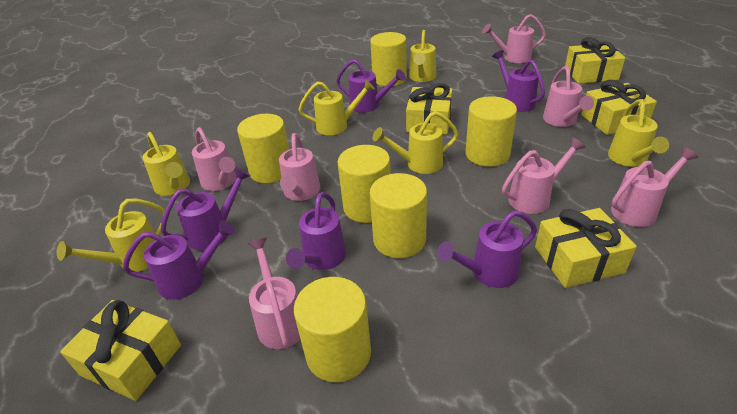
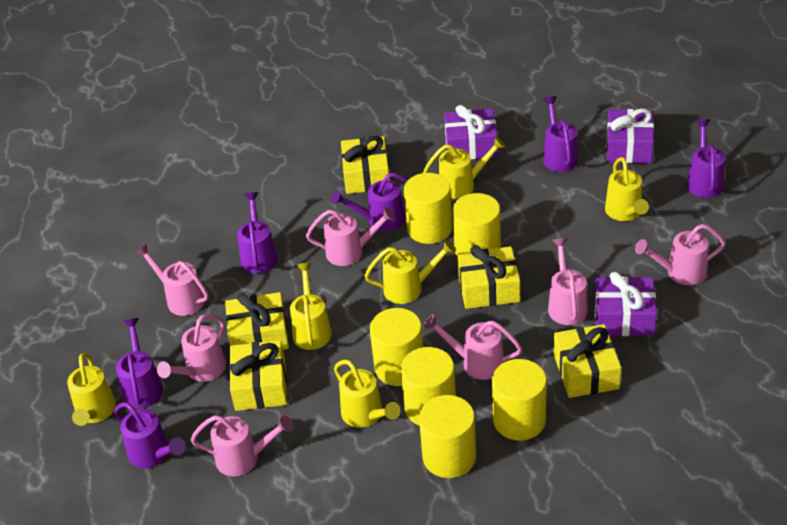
purple gift: 0 -> 3

